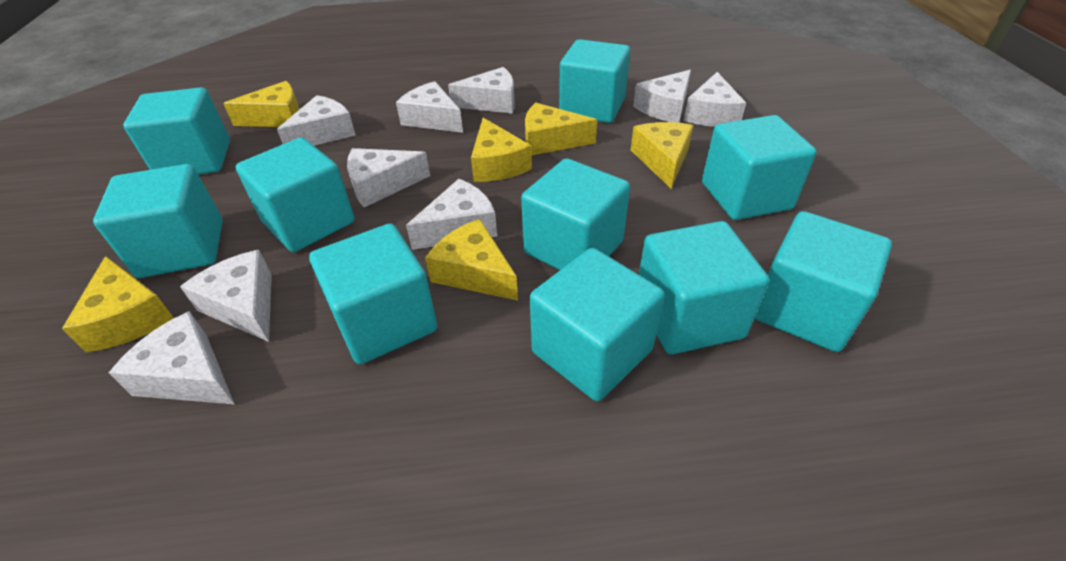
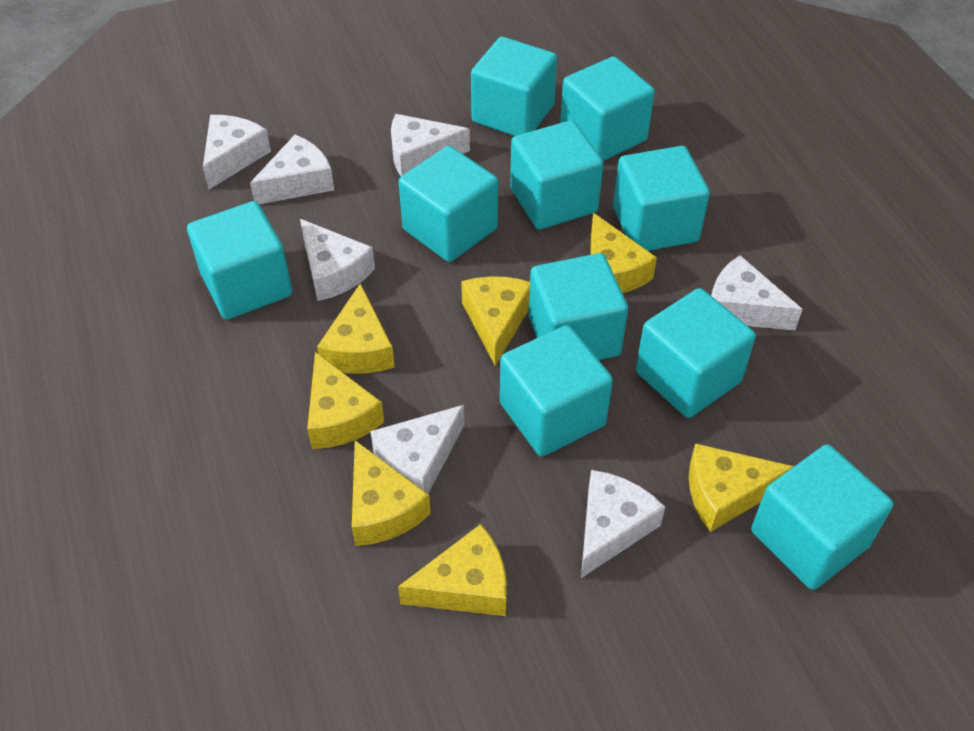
white cheese: 9 -> 7
yellow cheese: 6 -> 7

